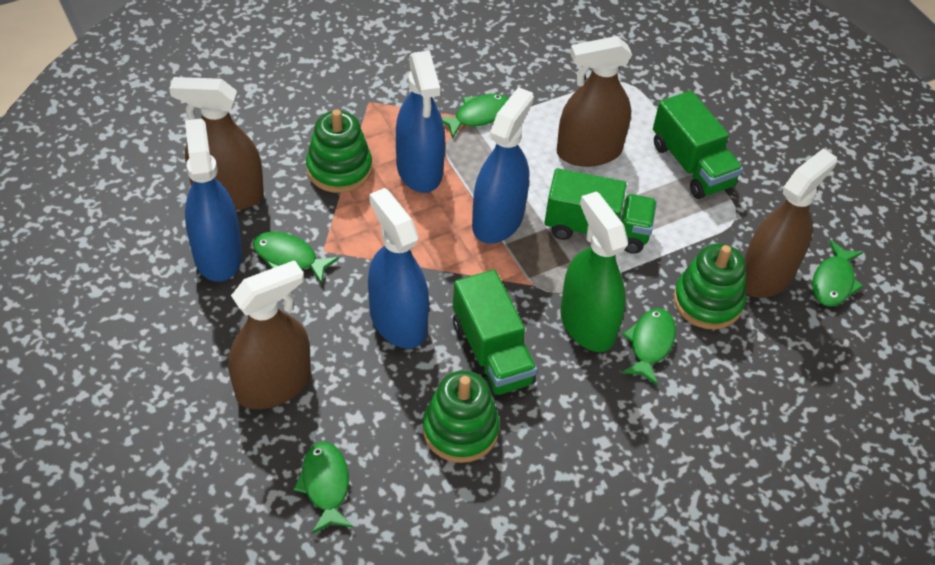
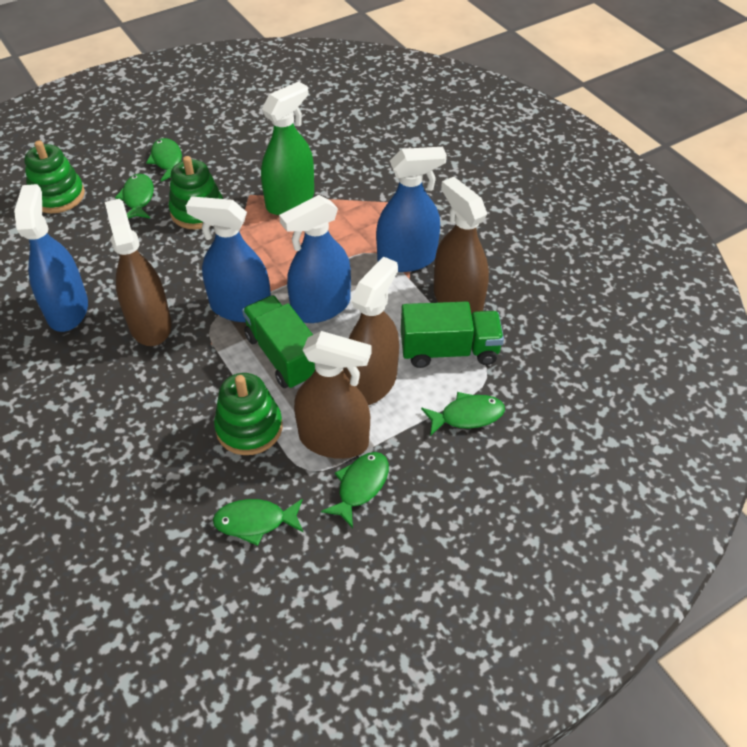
green truck: 3 -> 2

